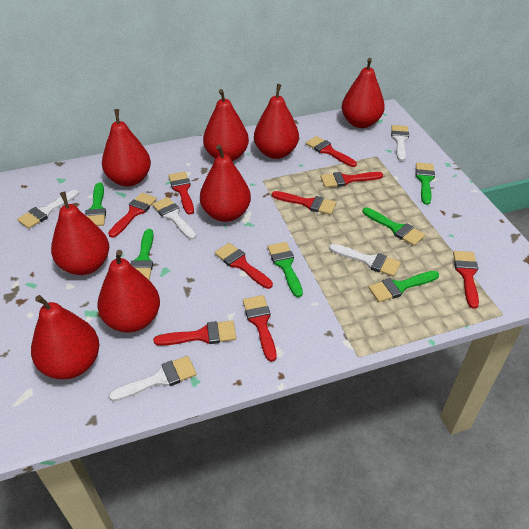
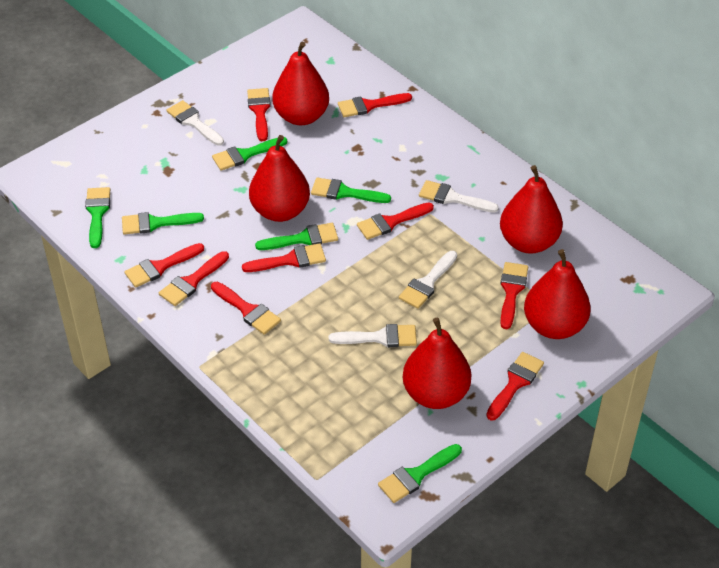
red pear: 8 -> 5
white brush: 5 -> 4

